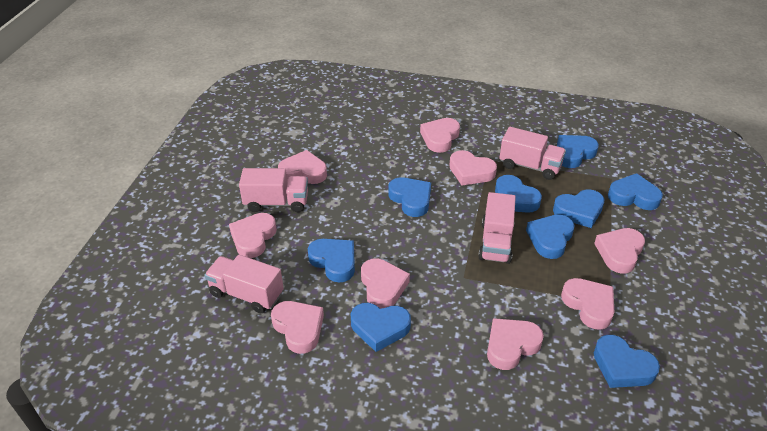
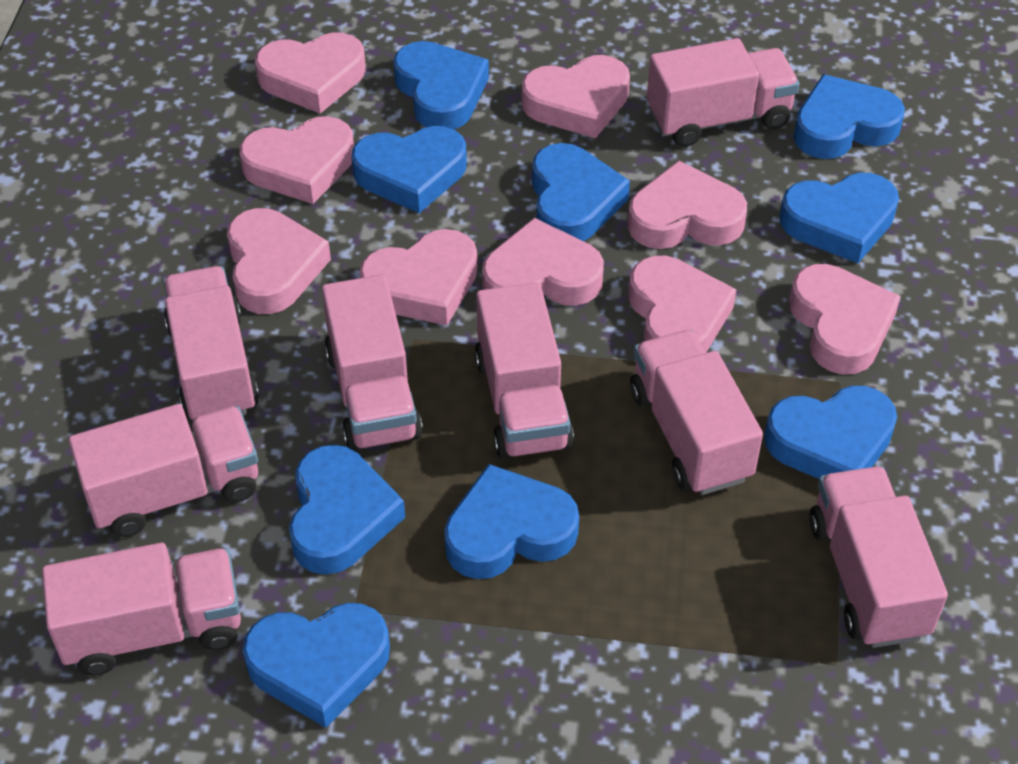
pink truck: 4 -> 8

